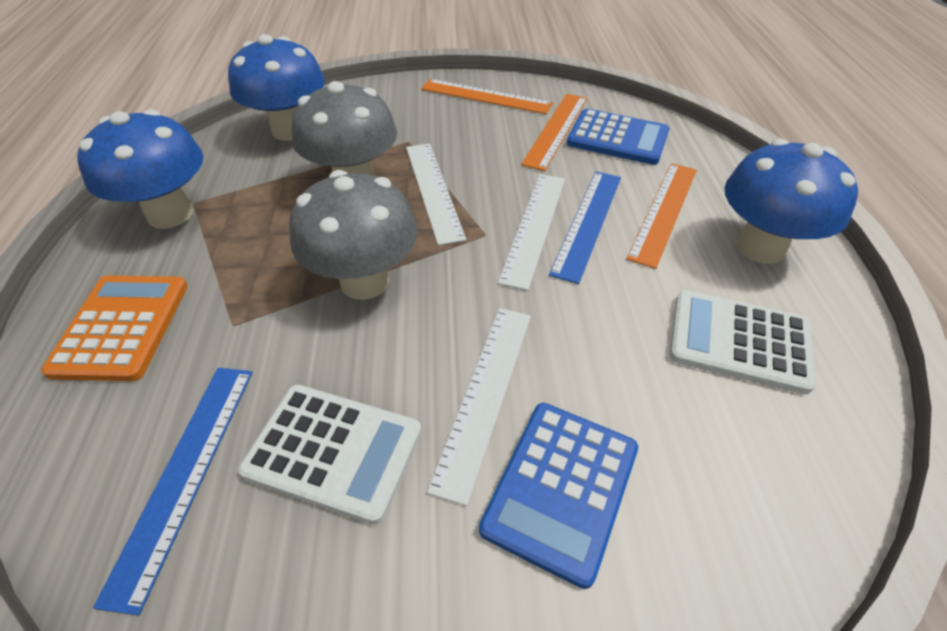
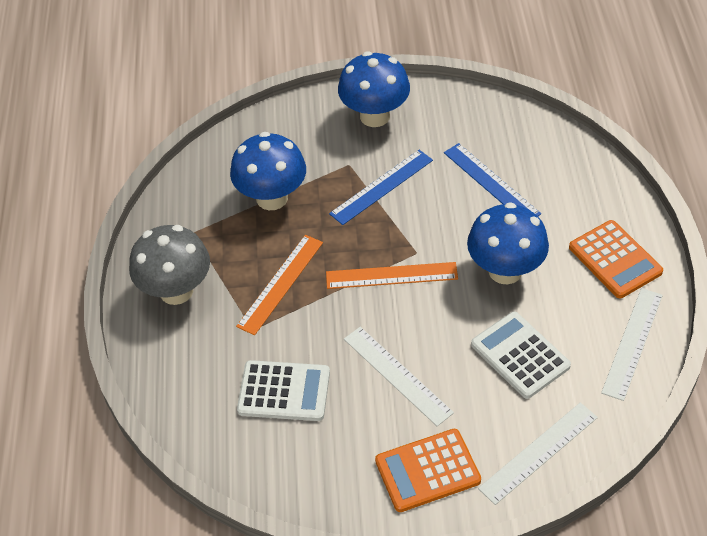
blue calculator: 2 -> 0
grey mushroom: 2 -> 1
orange calculator: 1 -> 2
orange ruler: 3 -> 2

